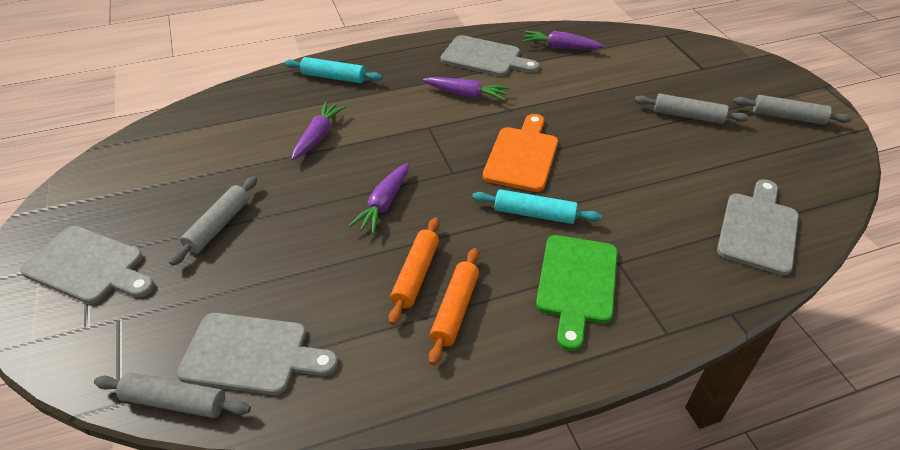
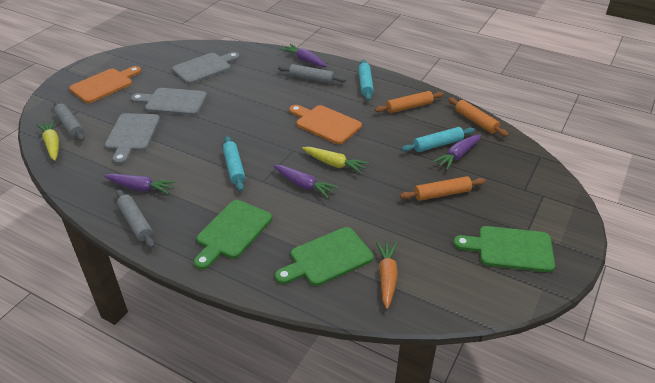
green cutting board: 1 -> 3
grey cutting board: 4 -> 3
grey rolling pin: 4 -> 3
orange carrot: 0 -> 1
orange cutting board: 1 -> 2
orange rolling pin: 2 -> 3
turquoise rolling pin: 2 -> 3
yellow carrot: 0 -> 2

